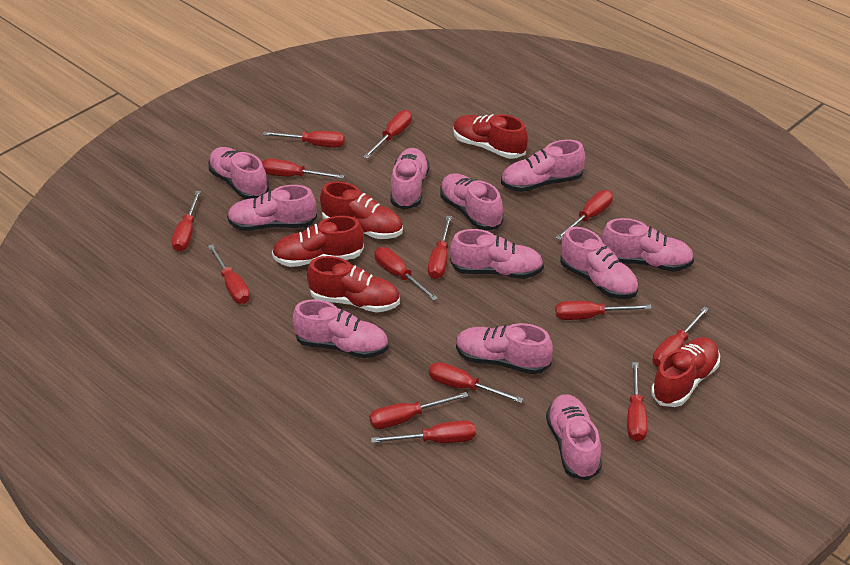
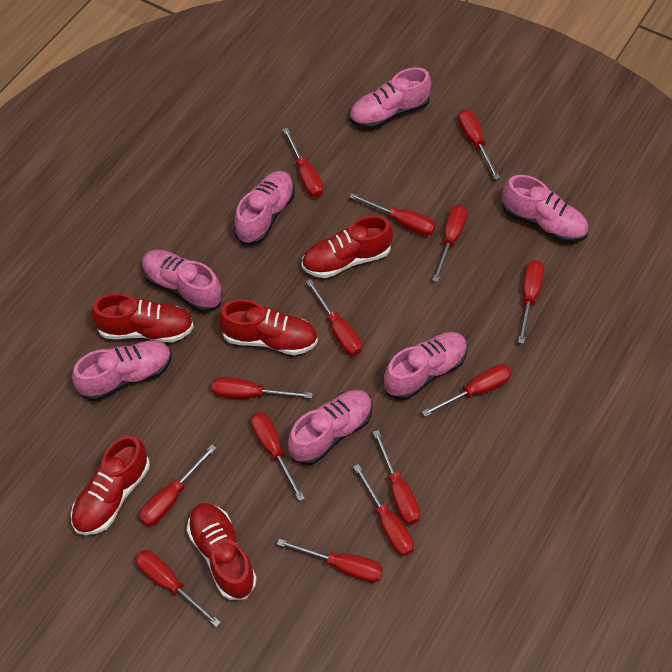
pink shoe: 11 -> 7

